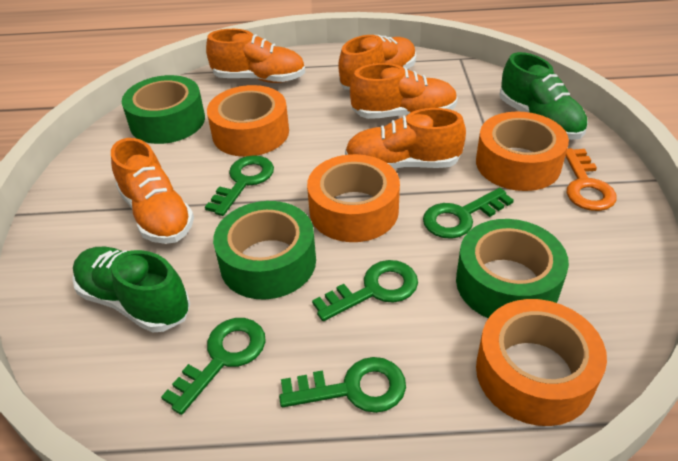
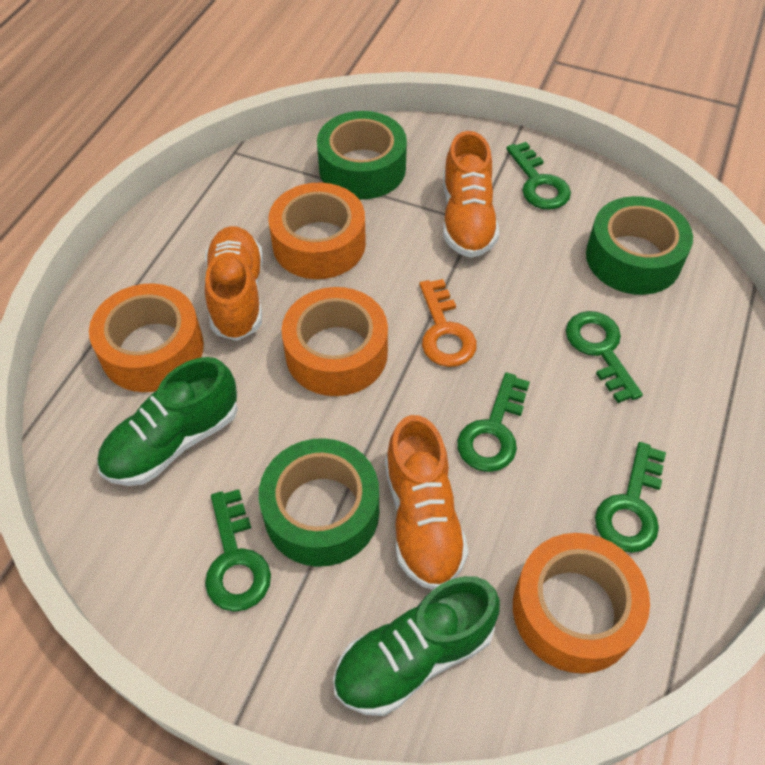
orange shoe: 5 -> 3

